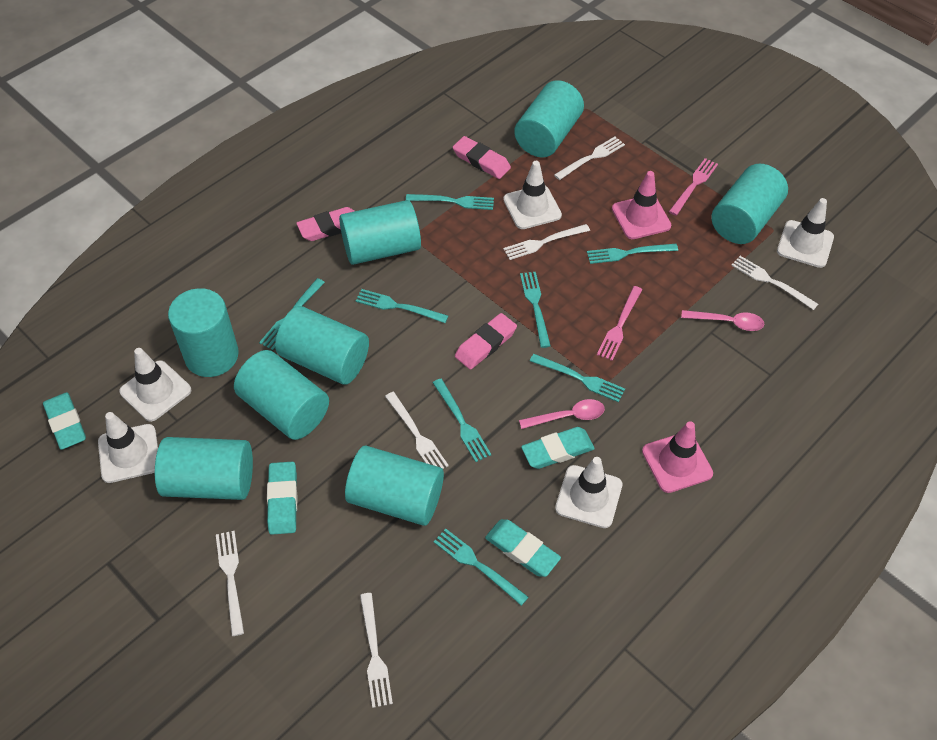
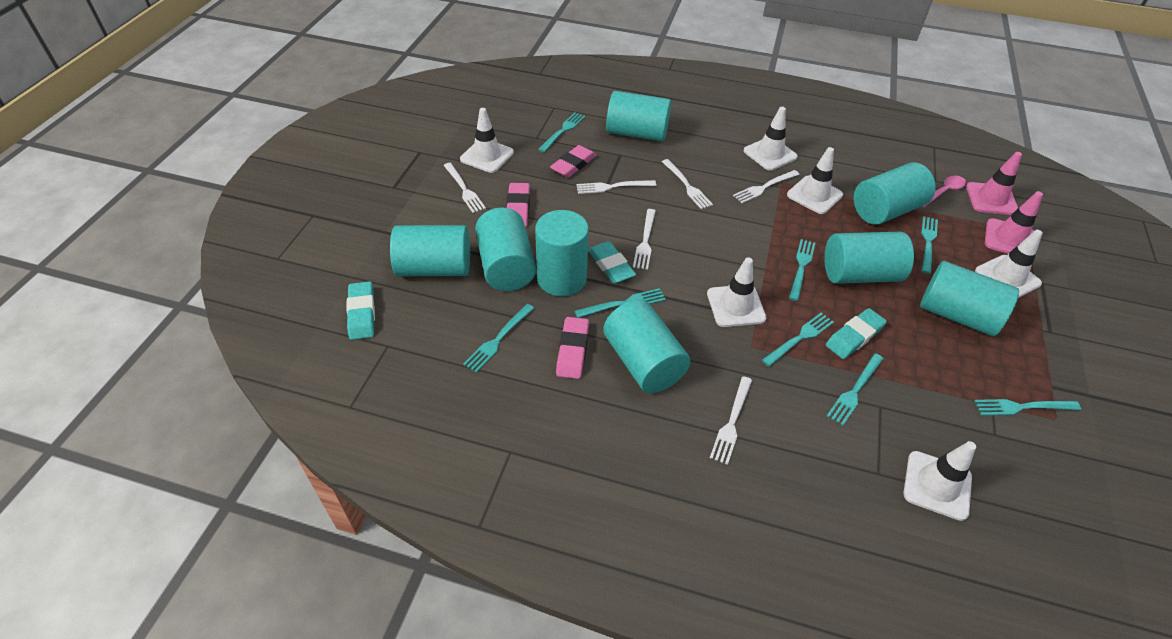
pink fork: 2 -> 0
pink spoon: 2 -> 1
turquoise eraser: 4 -> 3
white traffic cone: 5 -> 6

